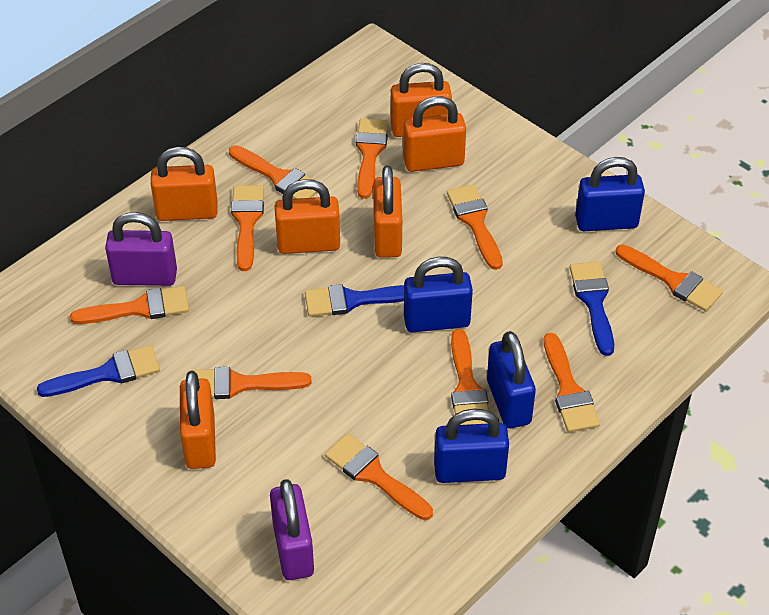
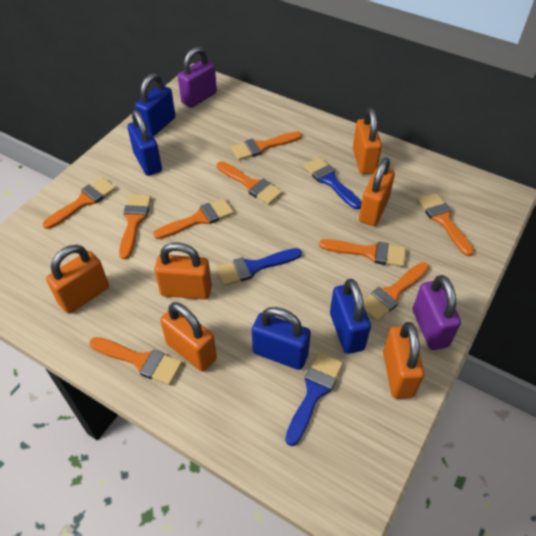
orange brush: 10 -> 9

